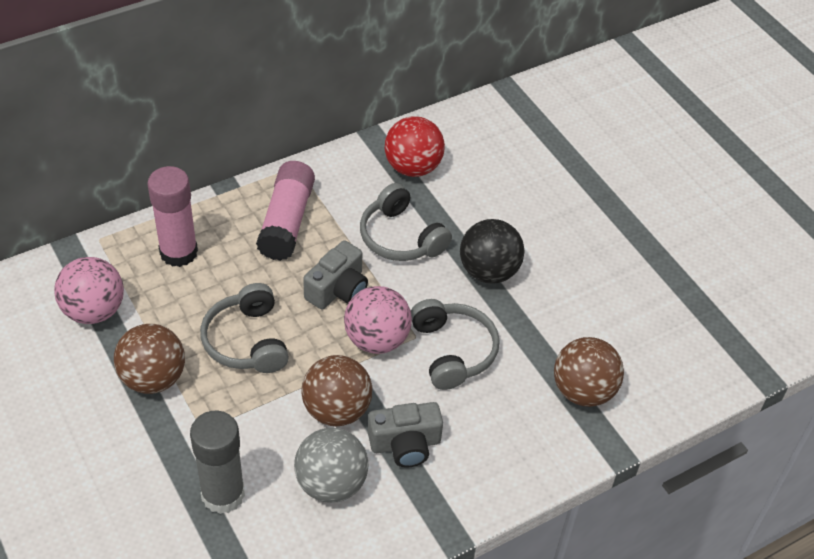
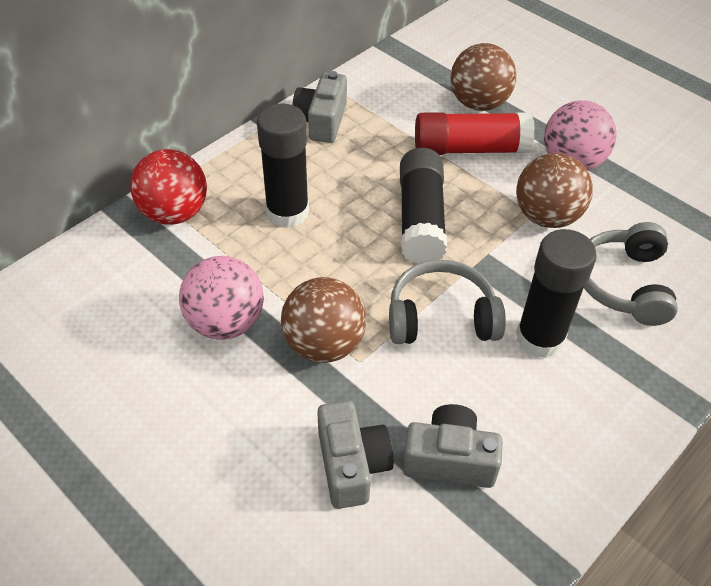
black ball: 1 -> 0
black glue stick: 0 -> 3
grey ball: 1 -> 0
grey camera: 2 -> 3
grey glue stick: 1 -> 0
grey headphones: 3 -> 2
pink glue stick: 2 -> 0
red glue stick: 0 -> 1

